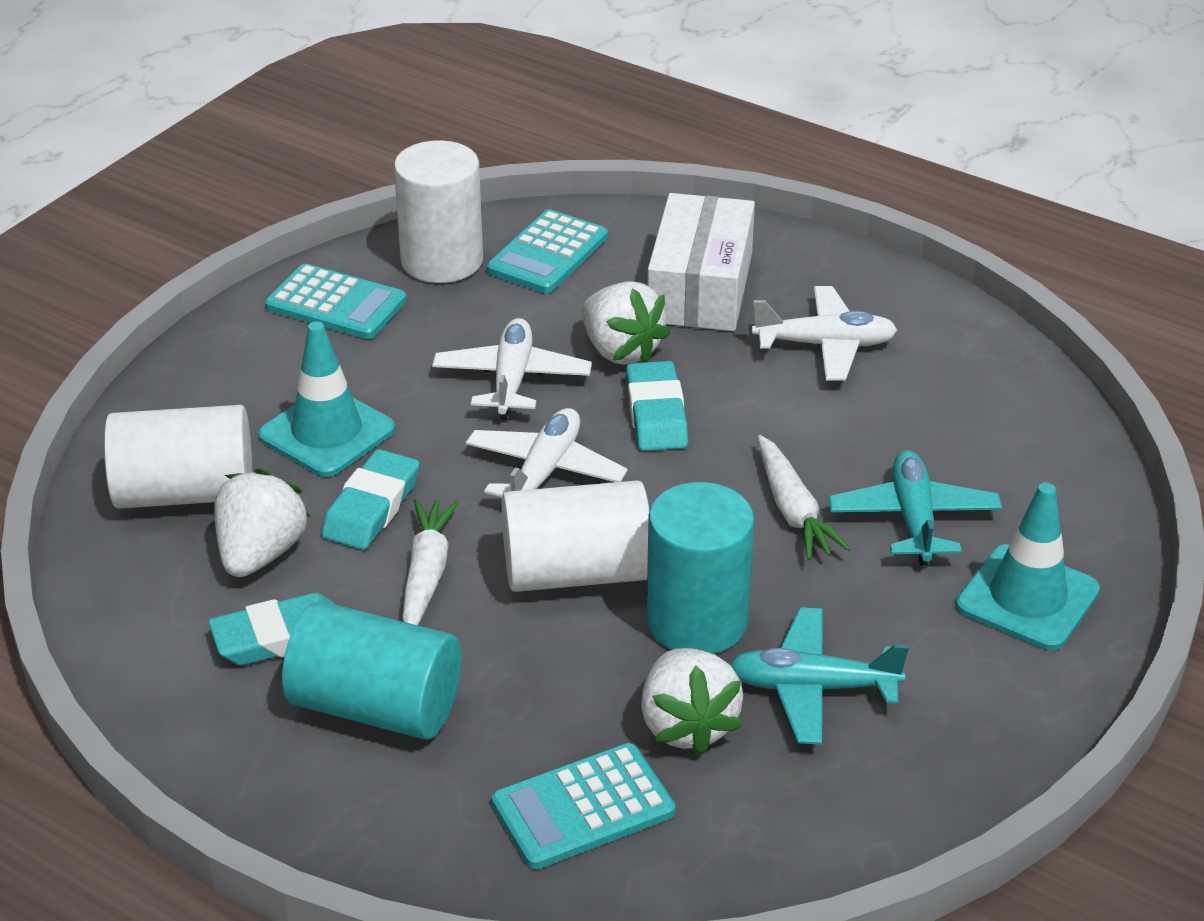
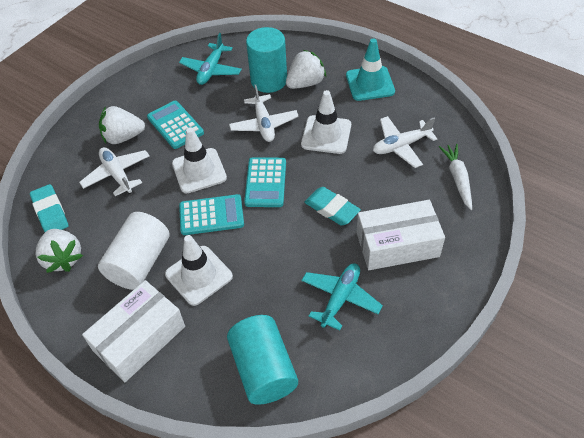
turquoise eraser: 3 -> 2
turquoise traffic cone: 2 -> 1
white box: 1 -> 2
white carrot: 2 -> 1
white cylinder: 3 -> 1
white traffic cone: 0 -> 3

